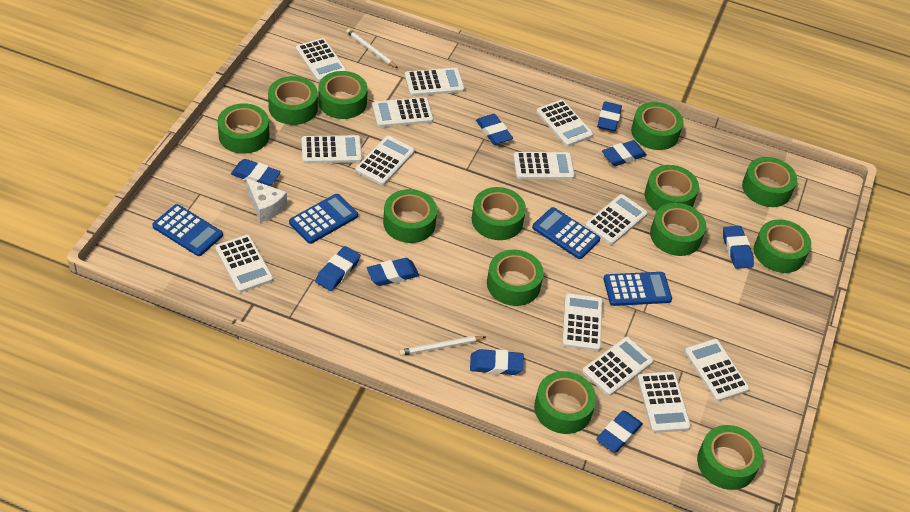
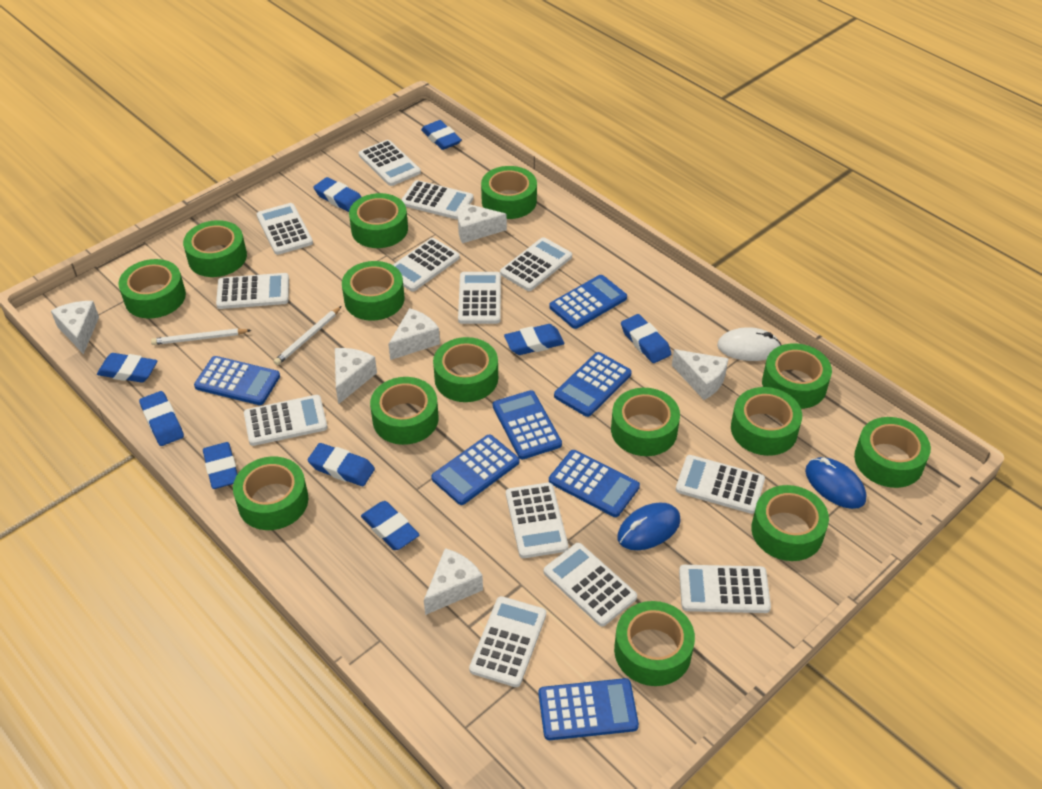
blue calculator: 4 -> 7
blue mouse: 0 -> 2
green tape: 13 -> 14
white cheese: 1 -> 6
white mouse: 0 -> 1

